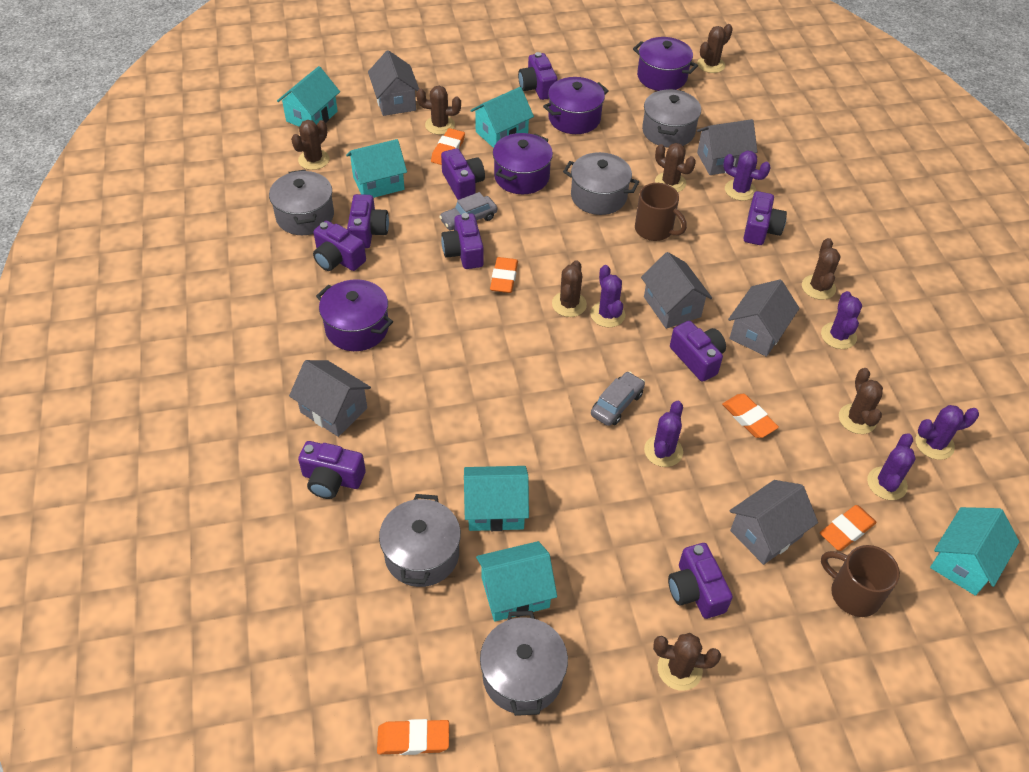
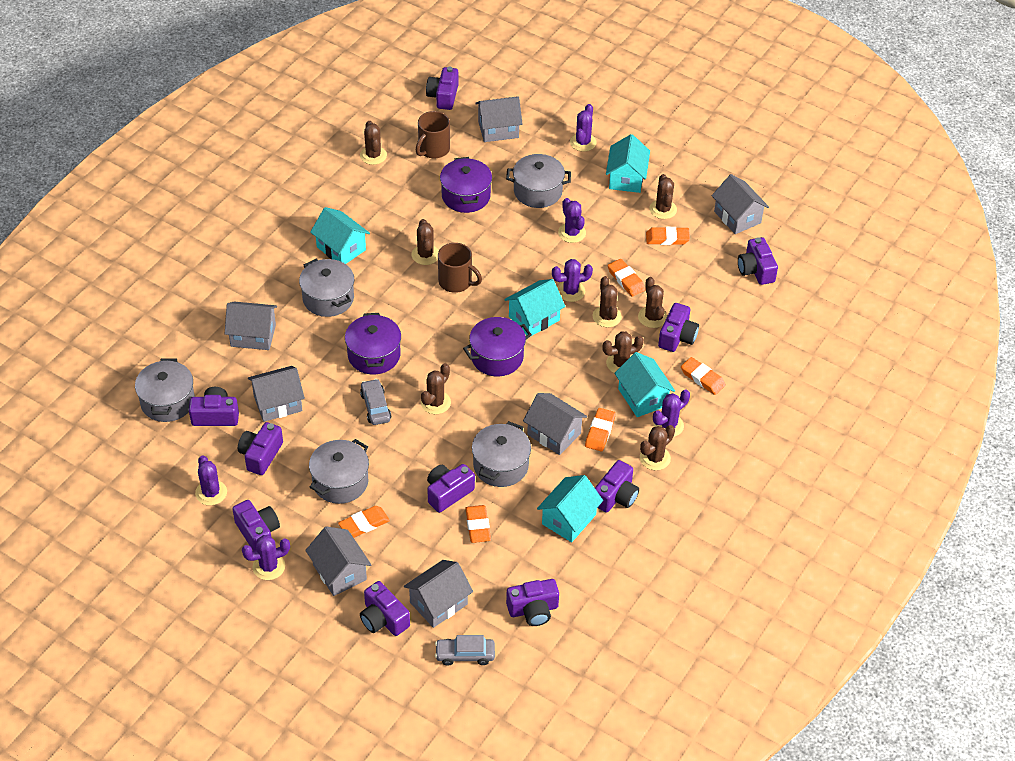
grey house: 6 -> 7
orange eraser: 5 -> 6
purple camera: 9 -> 10
purple pot: 4 -> 3
turquoise house: 6 -> 5

